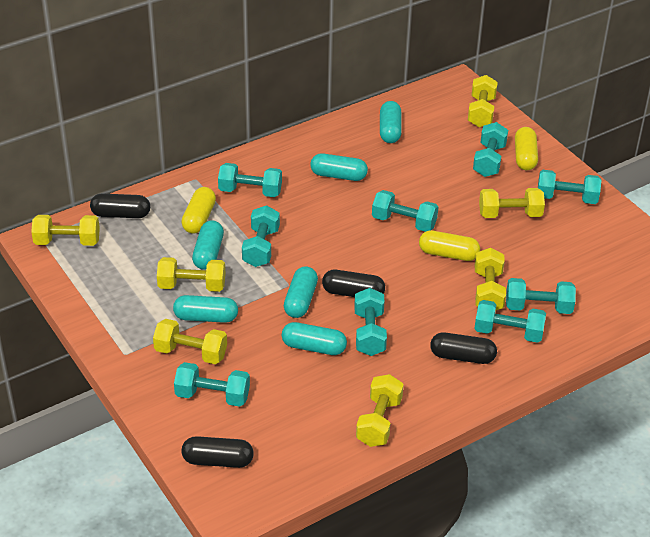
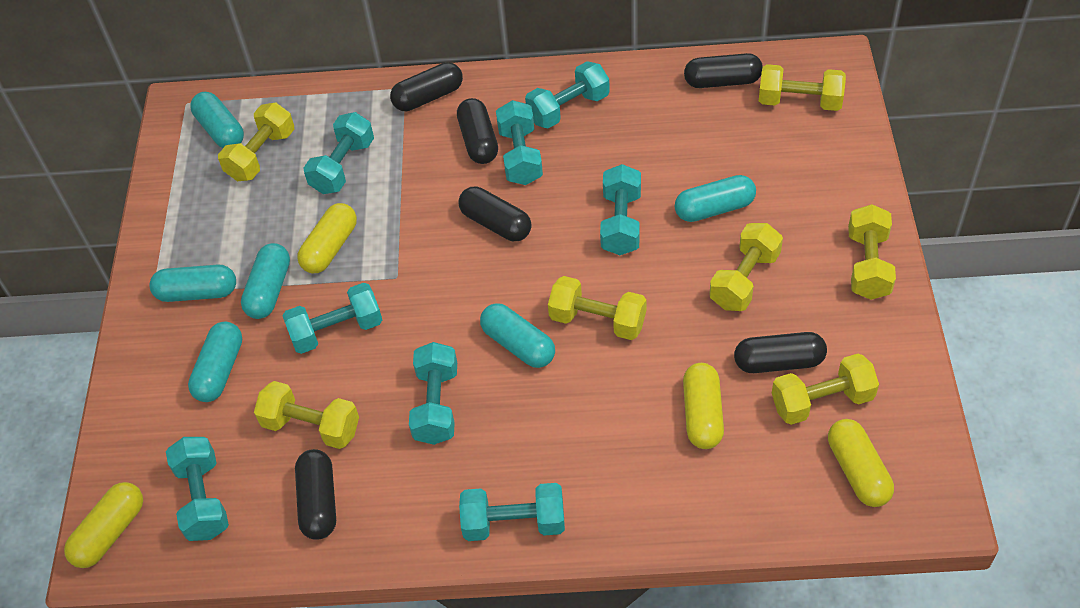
black capsule: 4 -> 6
turquoise dumbbell: 9 -> 8
yellow capsule: 3 -> 4

